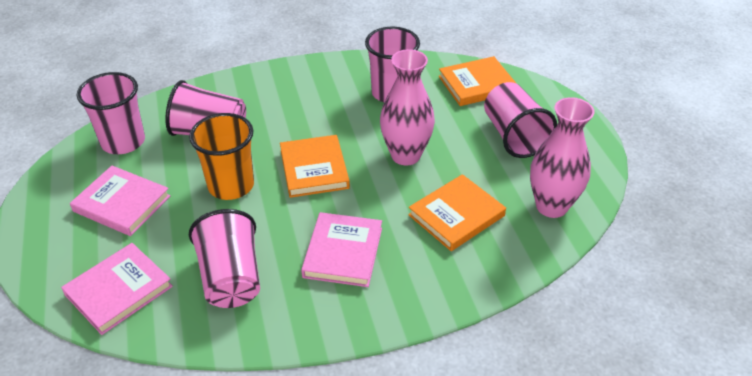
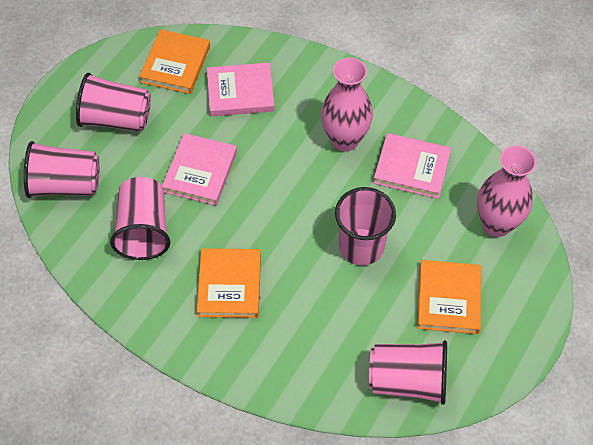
orange cup: 1 -> 0

